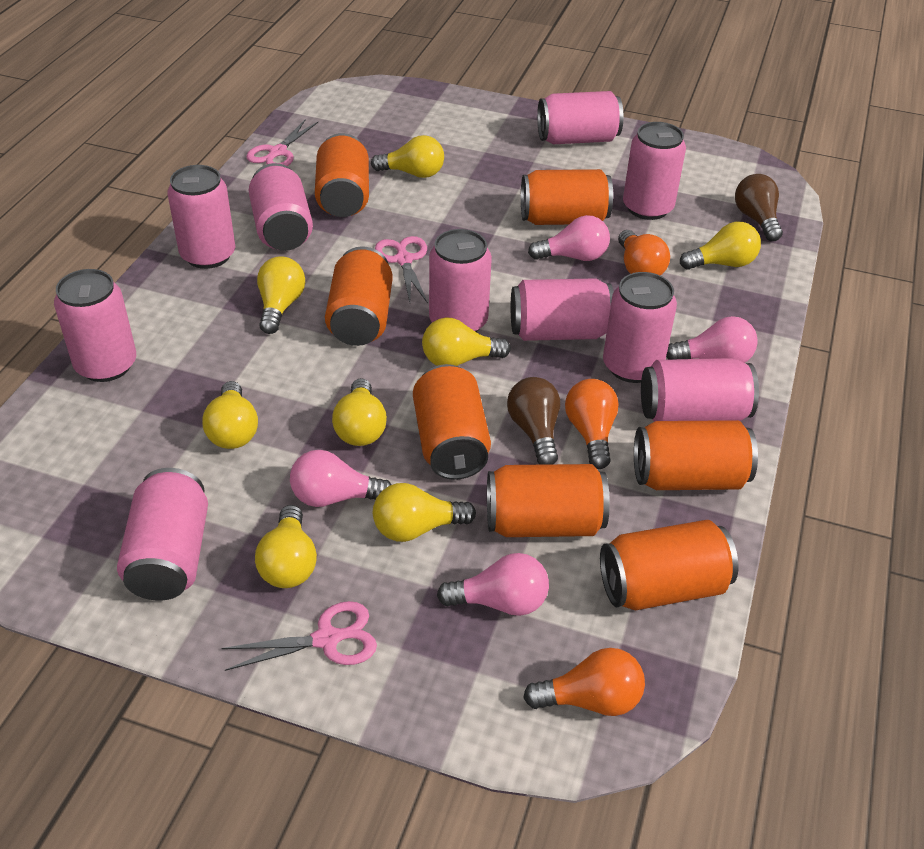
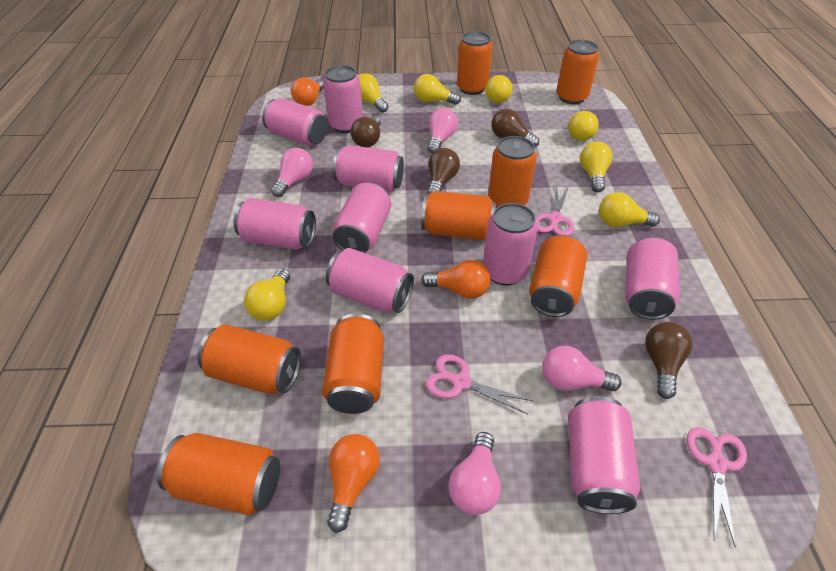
brown light bulb: 2 -> 4
orange can: 7 -> 8
pink can: 10 -> 9
yellow light bulb: 8 -> 7

